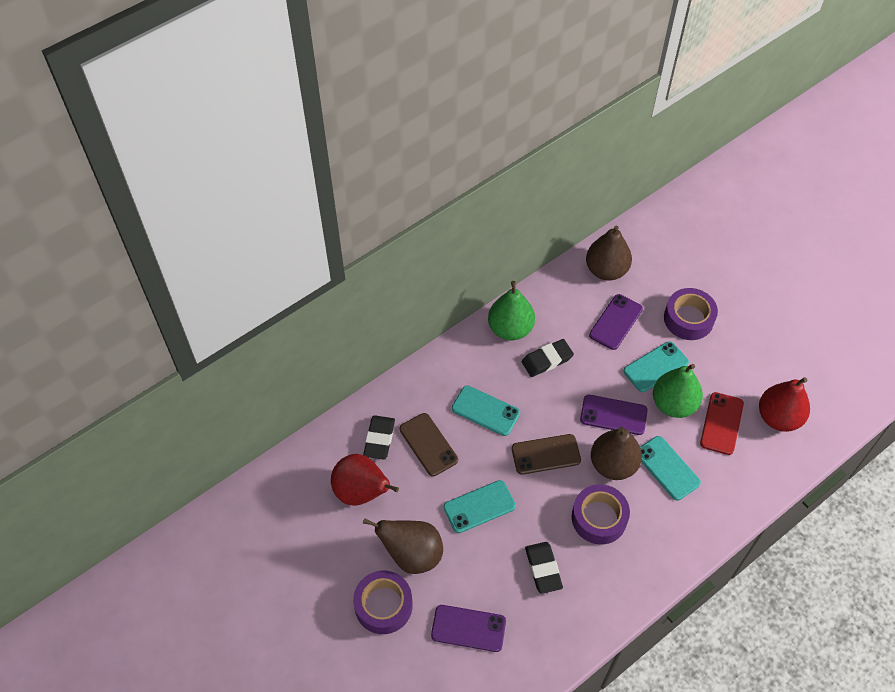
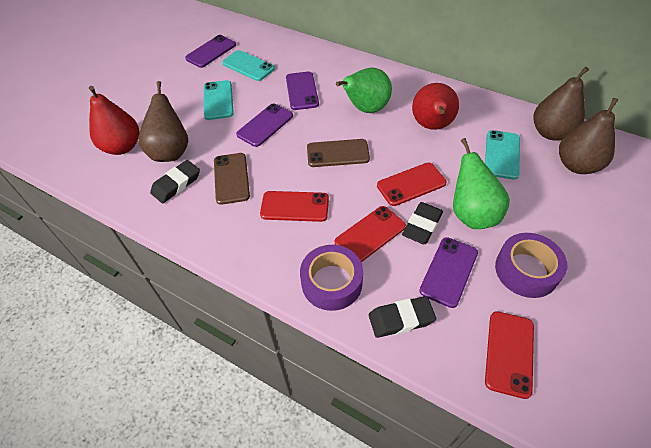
purple phone: 3 -> 4
purple tape: 3 -> 2
red phone: 1 -> 4
turquoise phone: 4 -> 3

